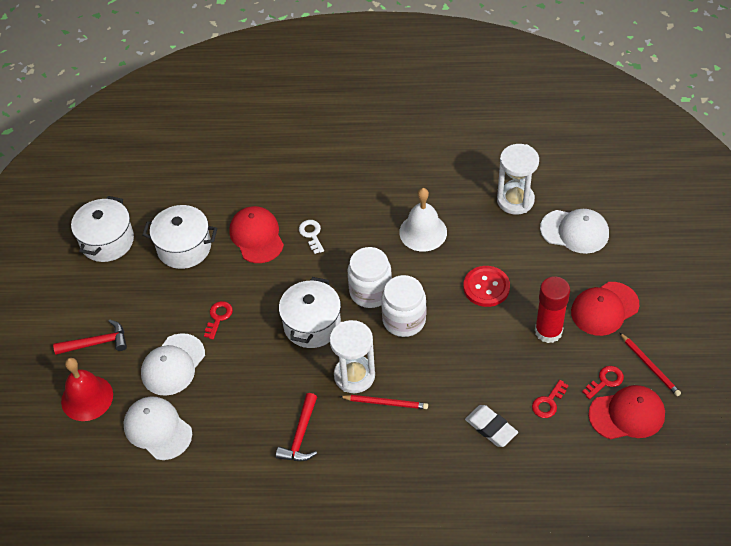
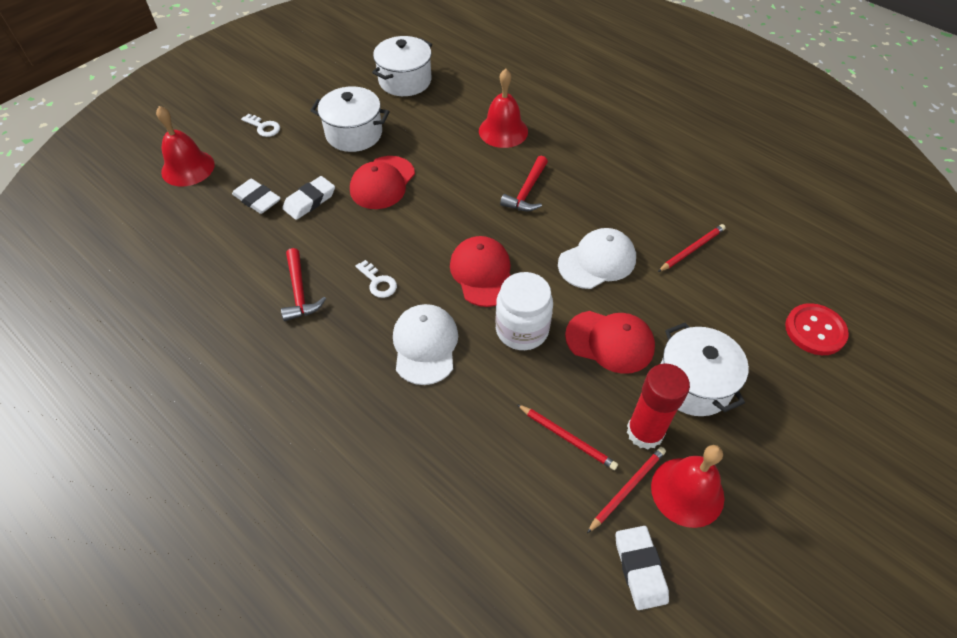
red bell: 1 -> 3
red key: 3 -> 0
red pencil: 2 -> 3
white bell: 1 -> 0
white cap: 3 -> 2
white eraser: 1 -> 3
white hourglass: 2 -> 0
white jar: 2 -> 1
white key: 1 -> 2

